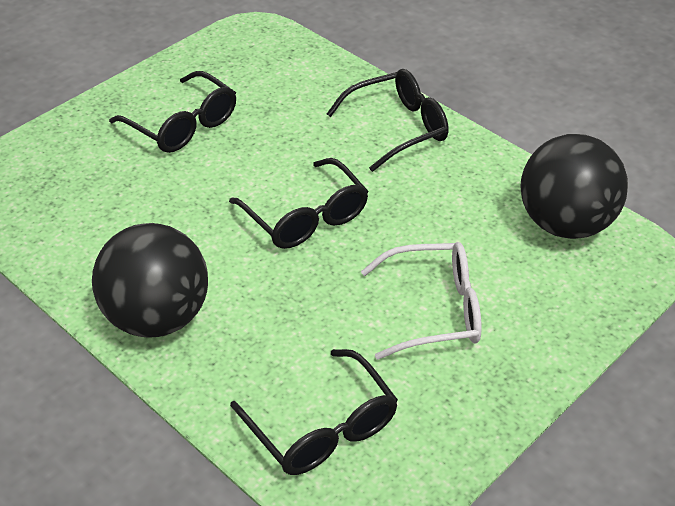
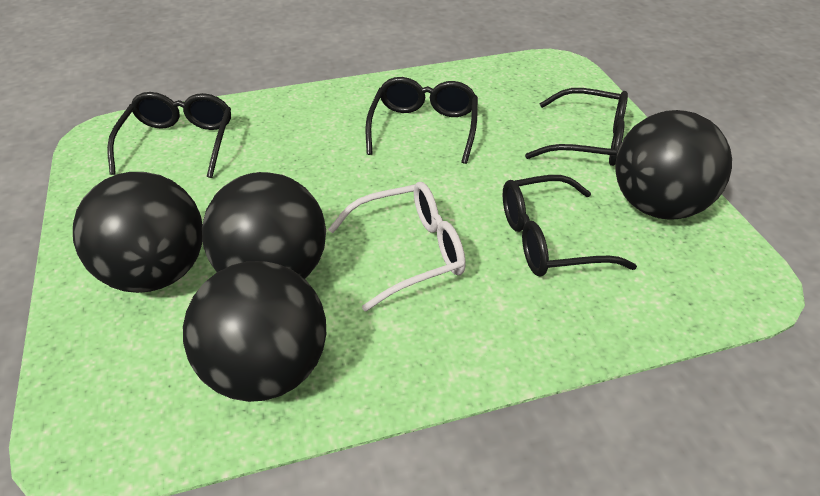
black ball: 2 -> 4

